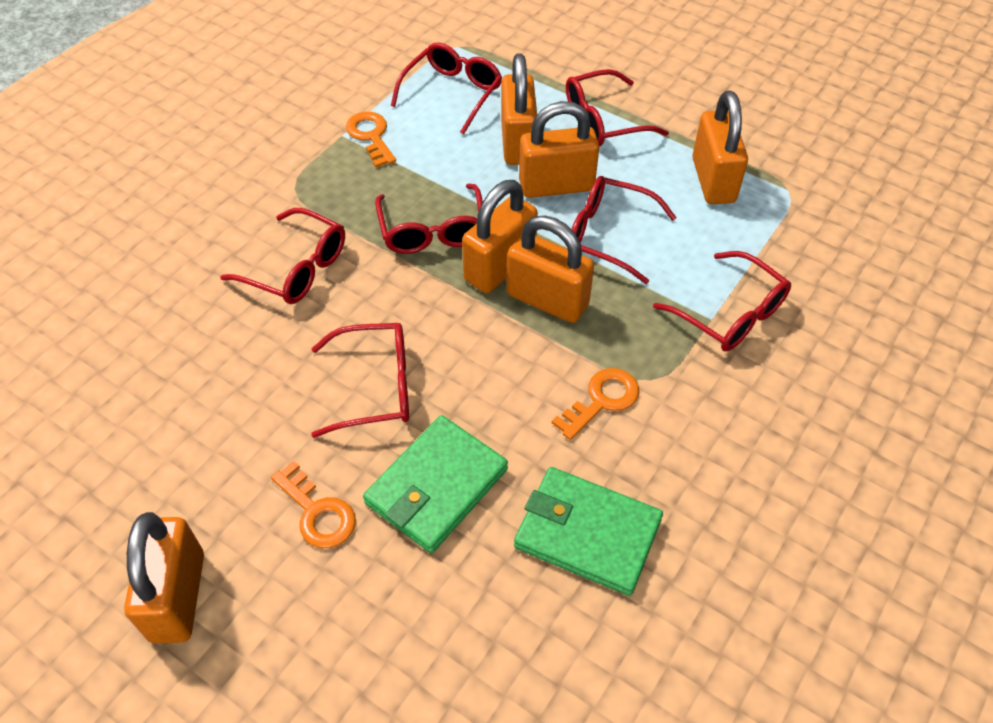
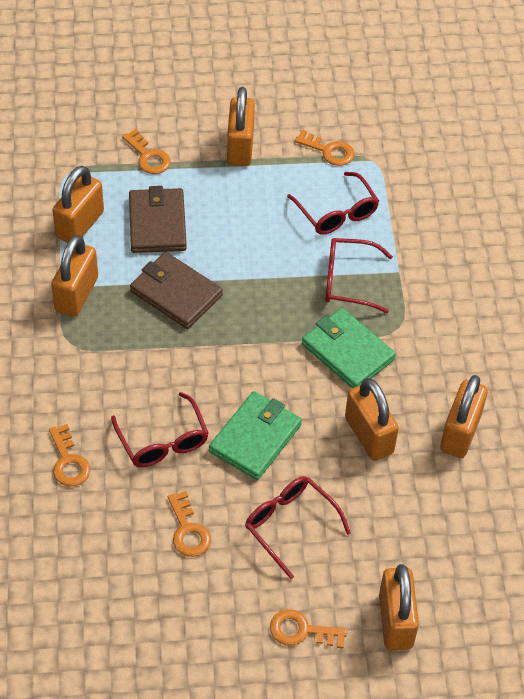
brown wallet: 0 -> 2
orange key: 3 -> 5
red glasses: 7 -> 4

